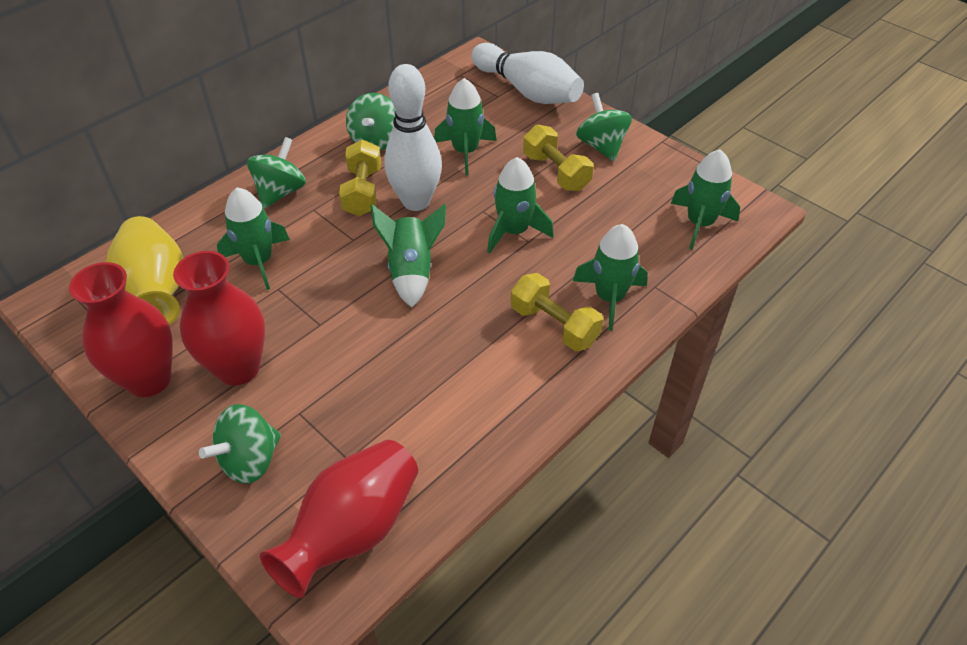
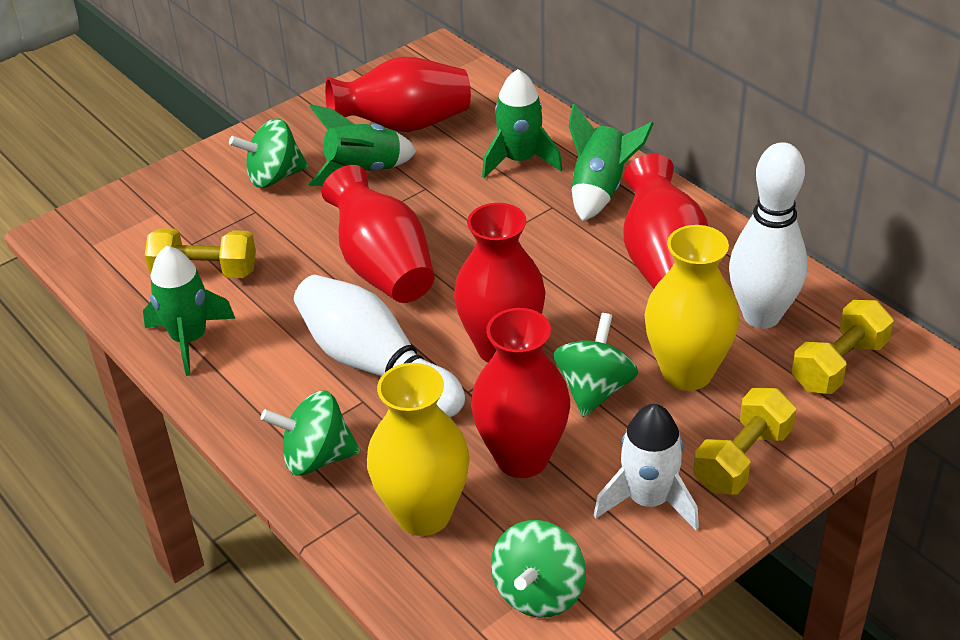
green rocket: 6 -> 4
red vase: 3 -> 5
white rocket: 0 -> 1
yellow vase: 1 -> 2

